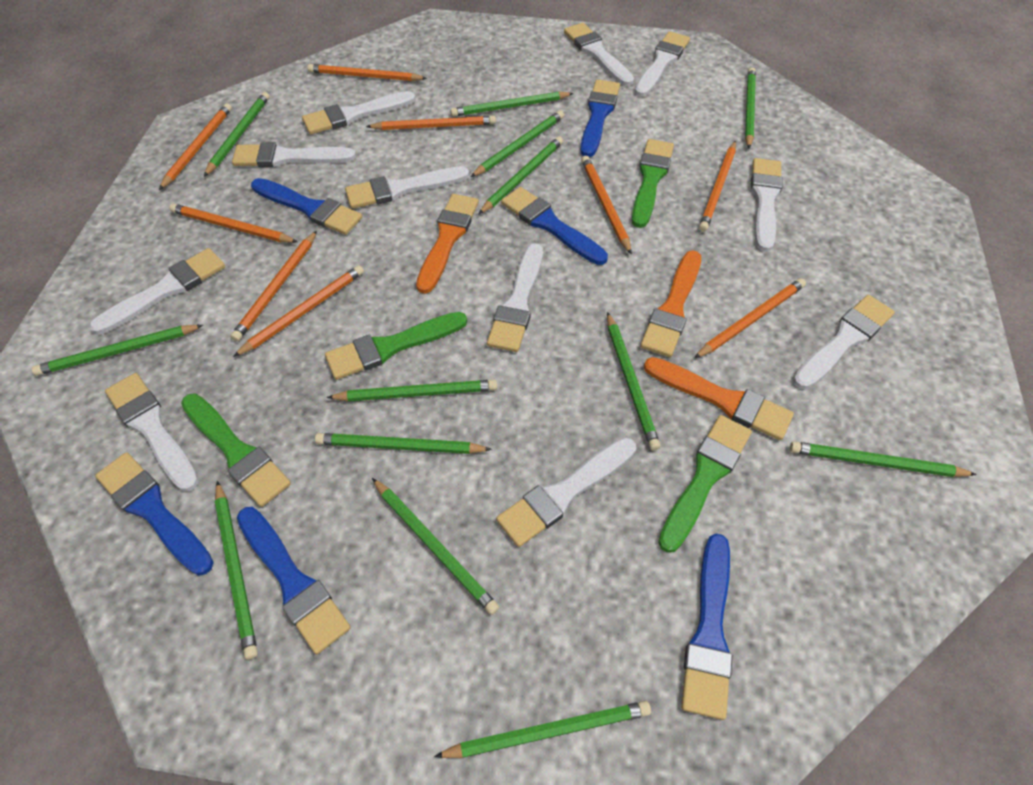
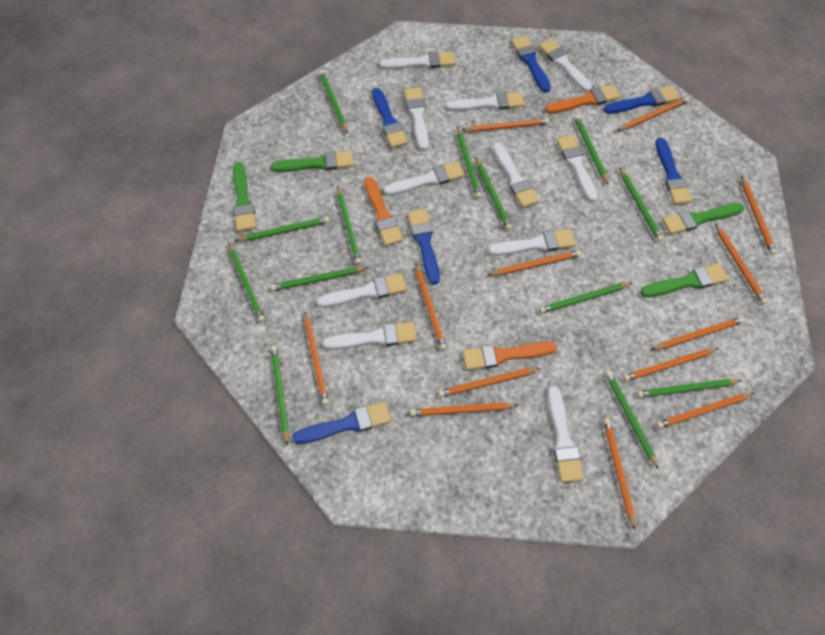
orange pencil: 9 -> 13

